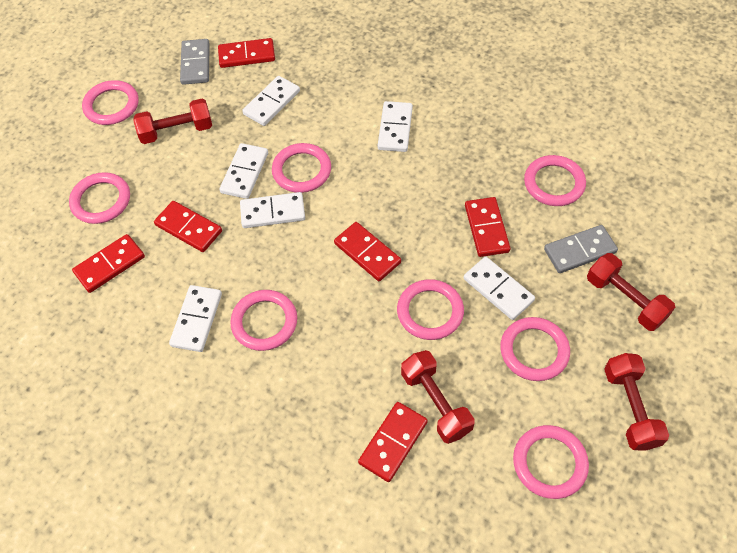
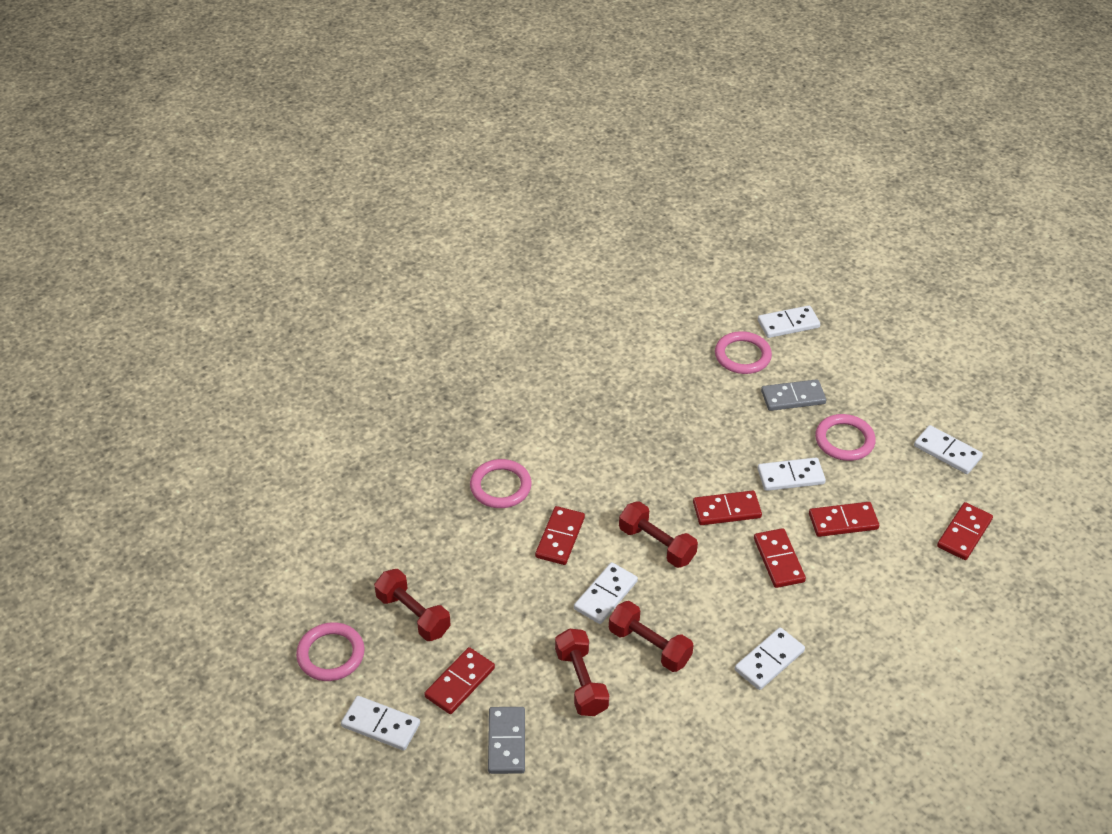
pink ring: 8 -> 4

